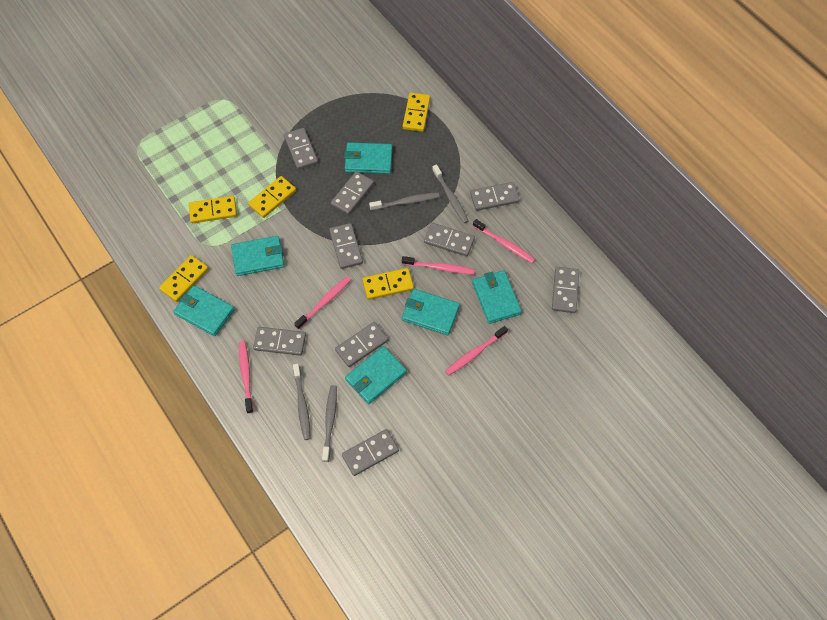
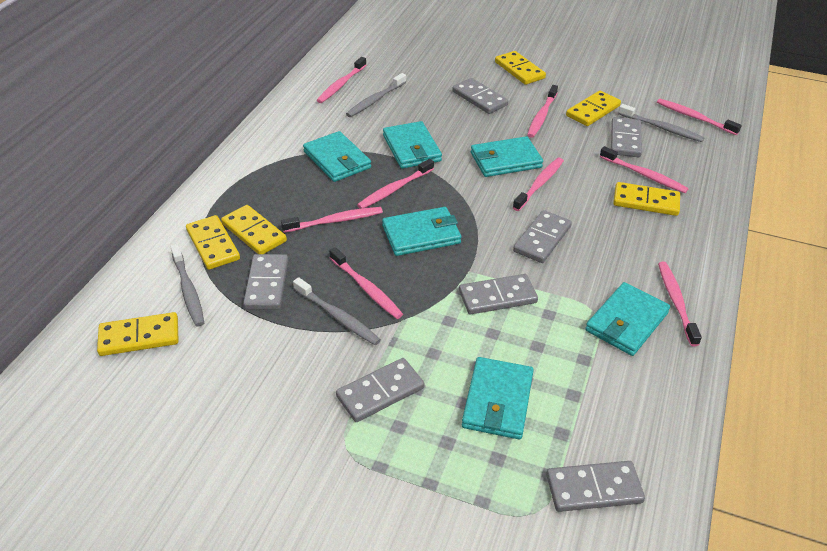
grey domino: 9 -> 7
pink toothbrush: 5 -> 9
yellow domino: 5 -> 6

